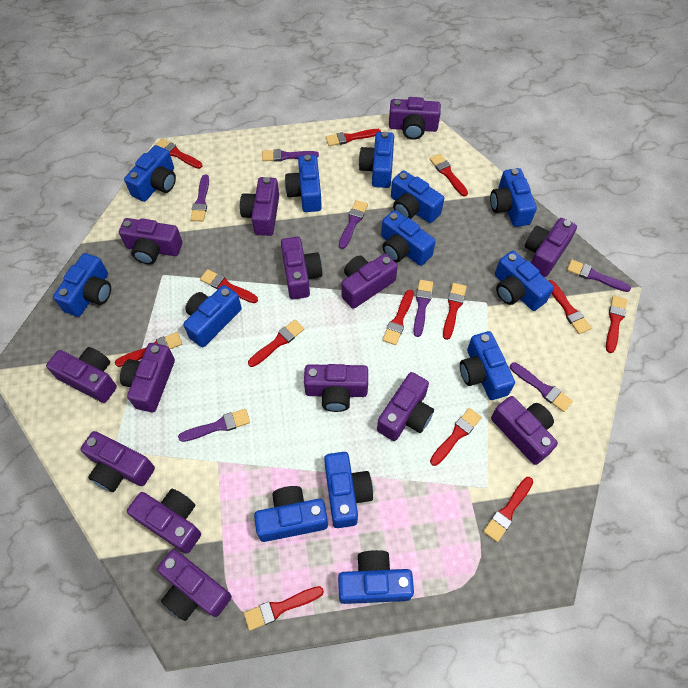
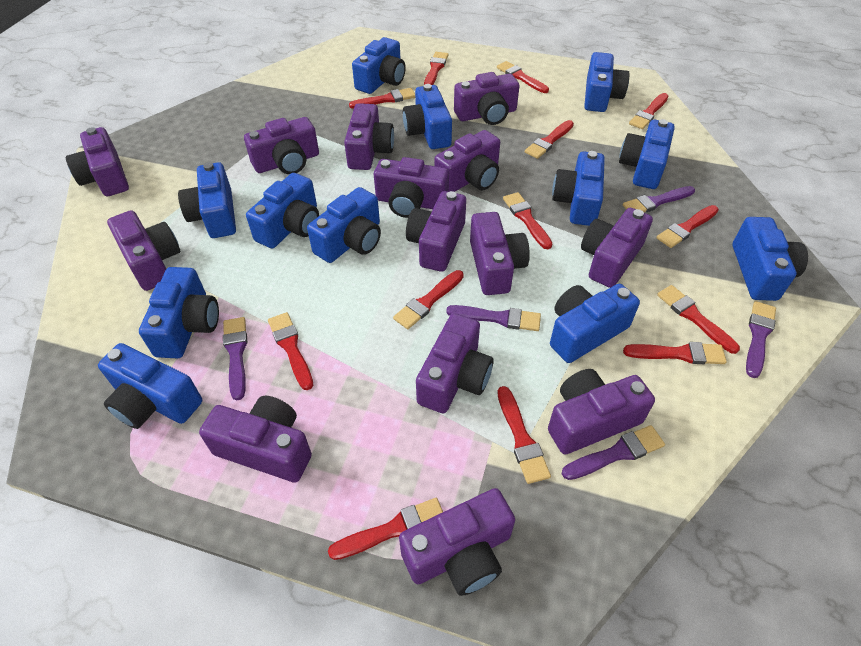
blue camera: 13 -> 12
purple brush: 7 -> 5

